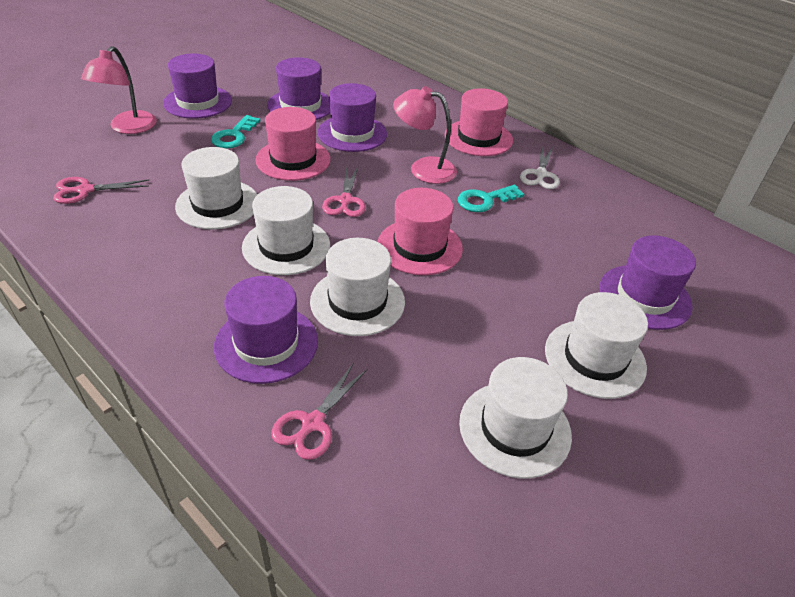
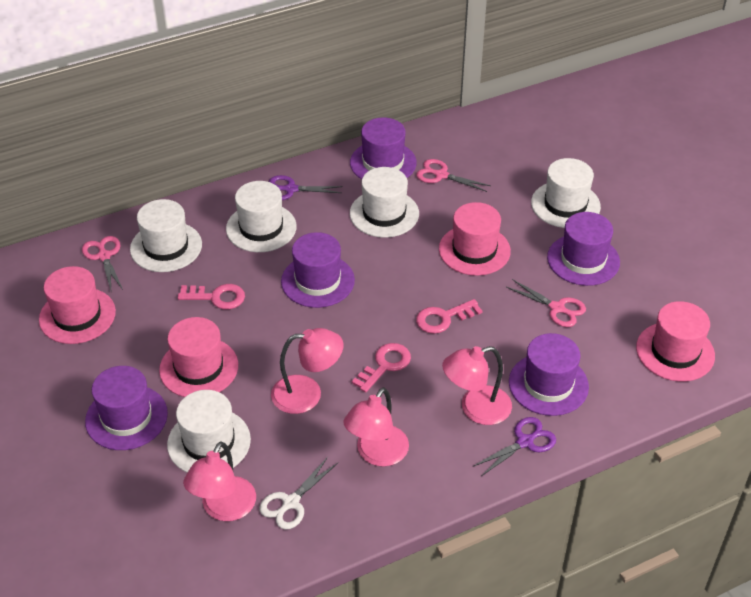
pink hat: 3 -> 4
pink key: 0 -> 3
pink lamp: 2 -> 4
purple scissors: 0 -> 2
turquoise key: 2 -> 0

